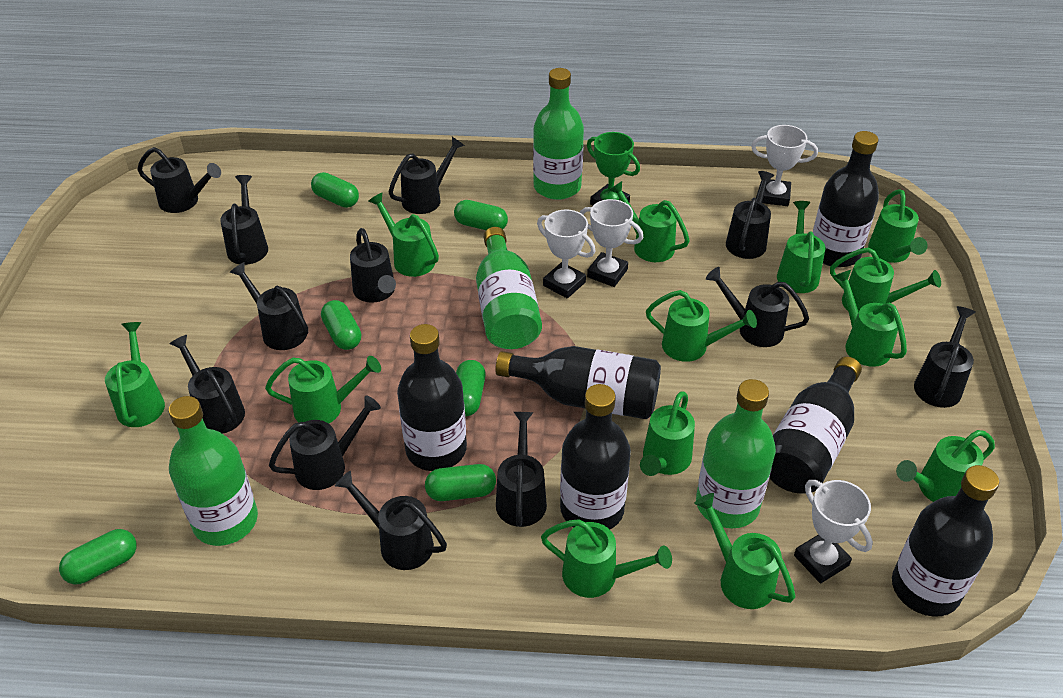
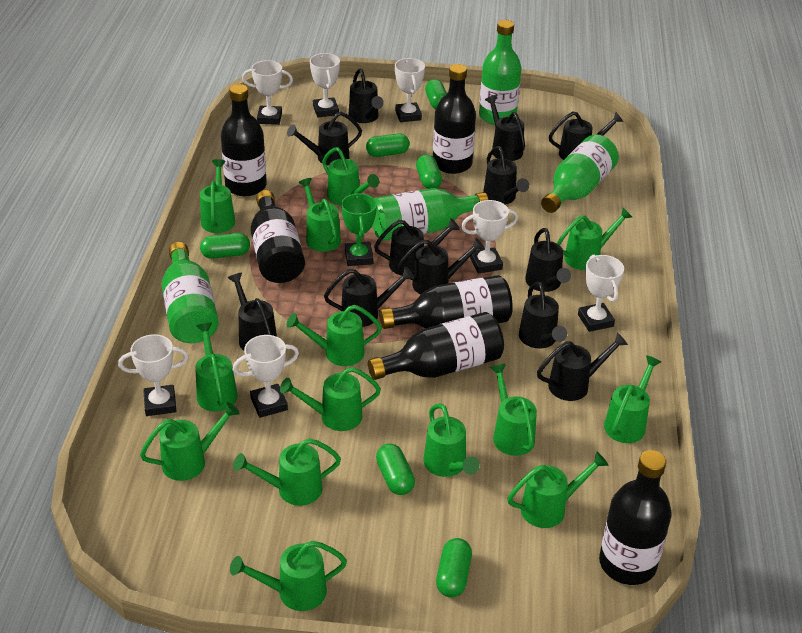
green watering can: 13 -> 14
white trophy: 4 -> 7

